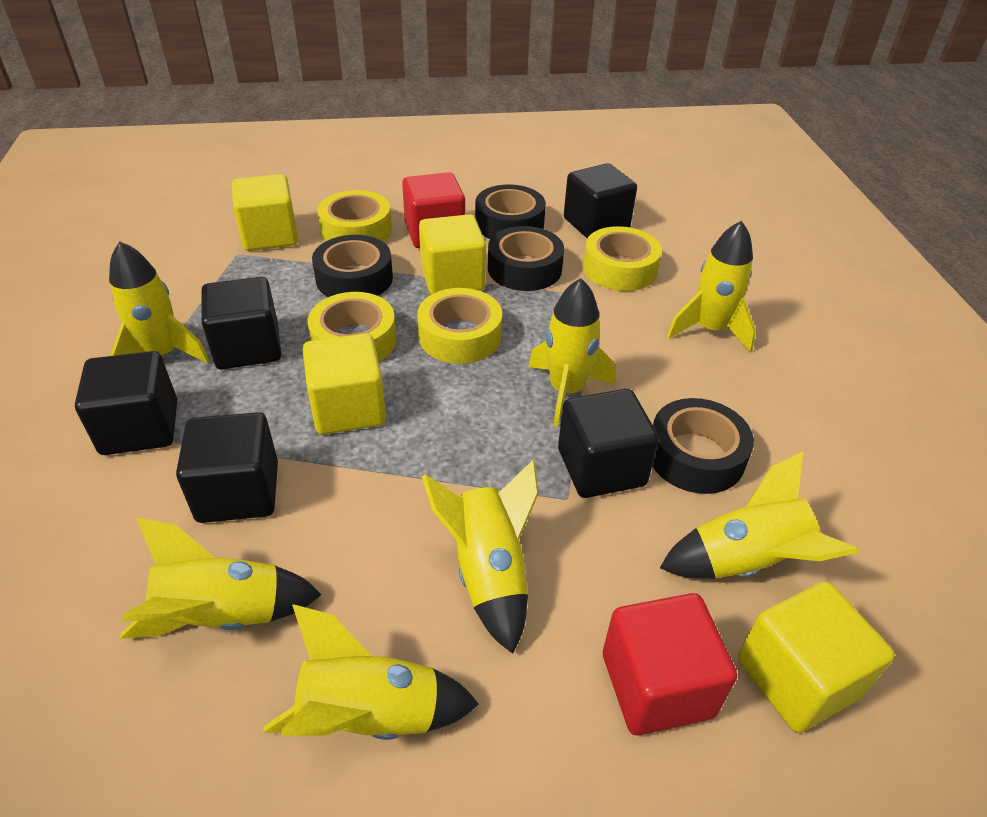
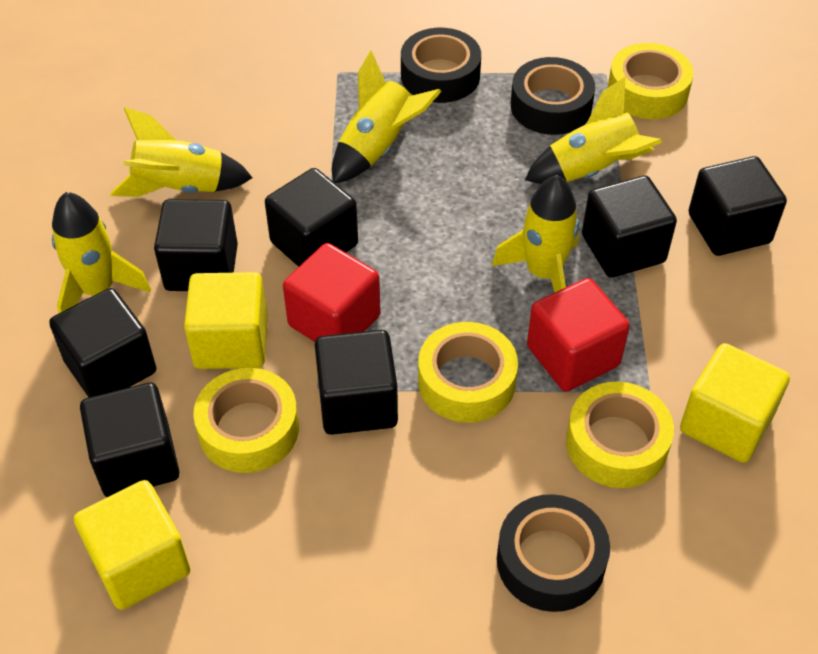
black cube: 5 -> 7
black tape: 4 -> 3
yellow cube: 4 -> 3
yellow rocket: 7 -> 5

